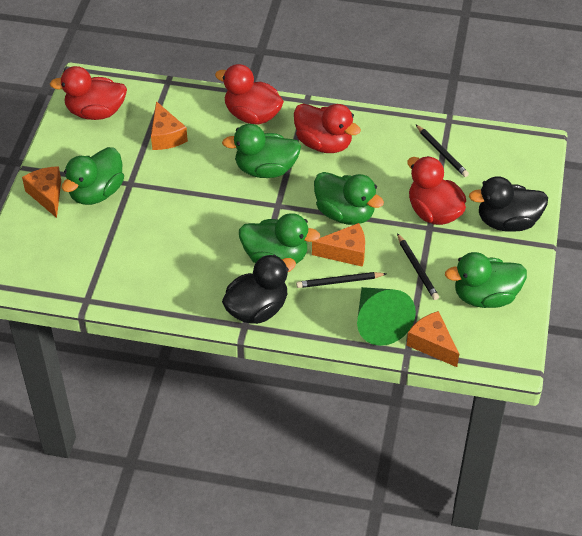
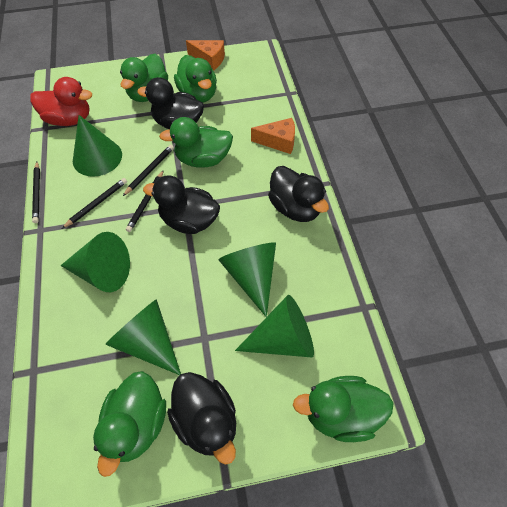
black duck: 2 -> 4
black pencil: 3 -> 4
green cone: 1 -> 5
orange cheese: 4 -> 2
red duck: 4 -> 1

